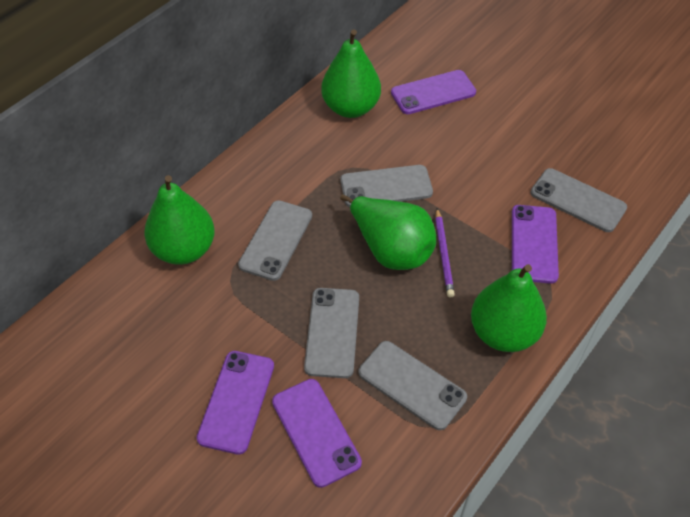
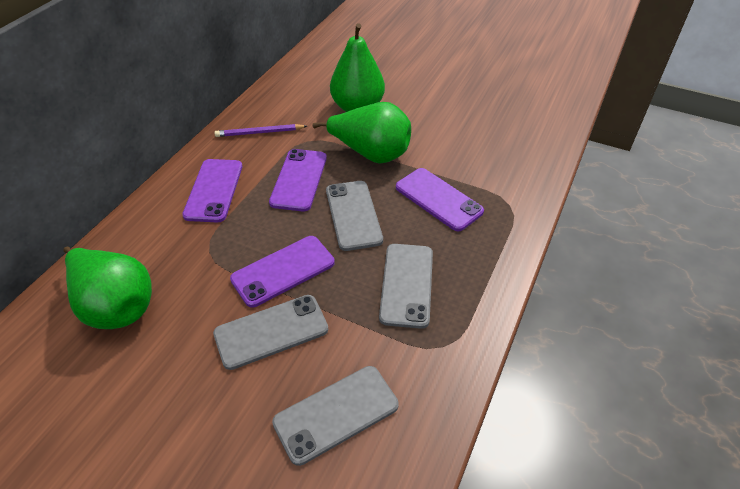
green pear: 4 -> 3
grey phone: 5 -> 4

